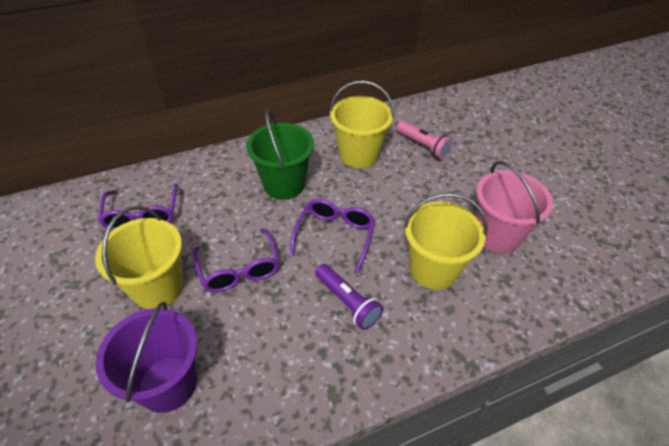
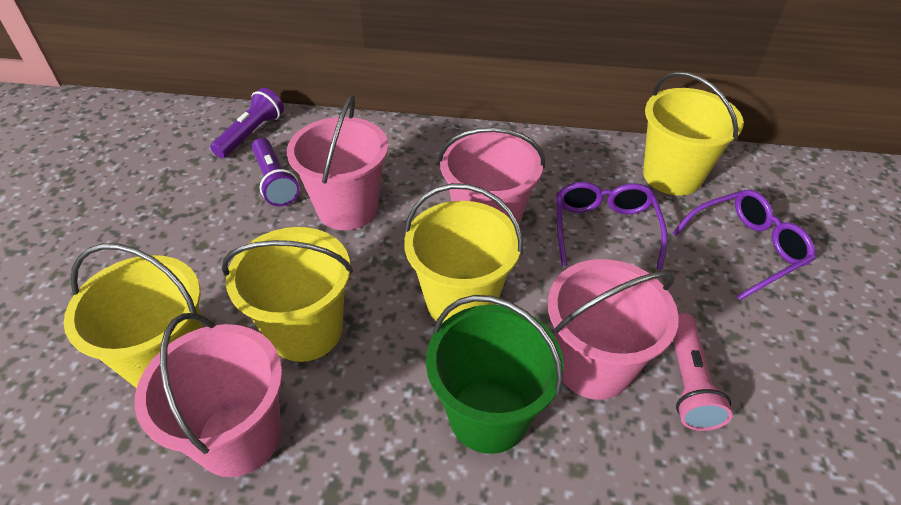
pink bucket: 1 -> 4
purple bucket: 1 -> 0
purple flashlight: 1 -> 2
purple glasses: 3 -> 2
yellow bucket: 3 -> 4

